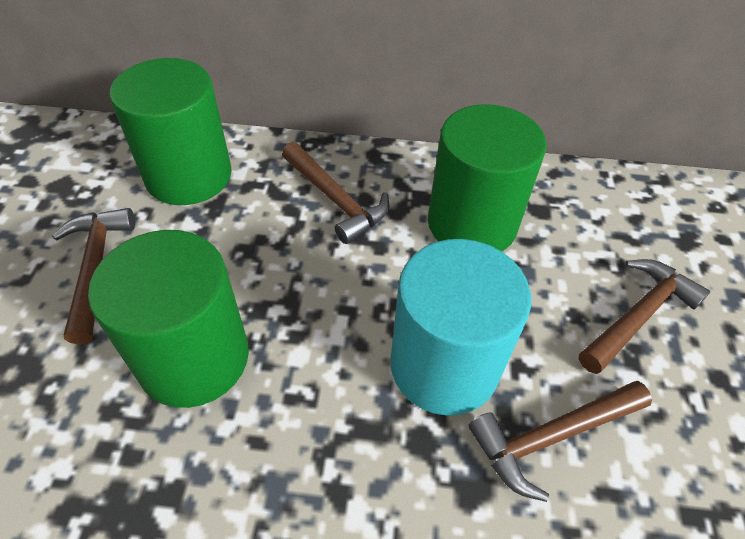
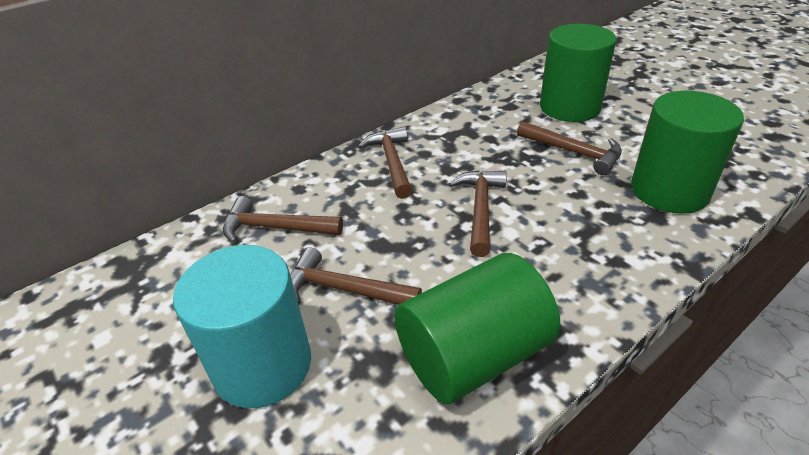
brown hammer: 4 -> 5

